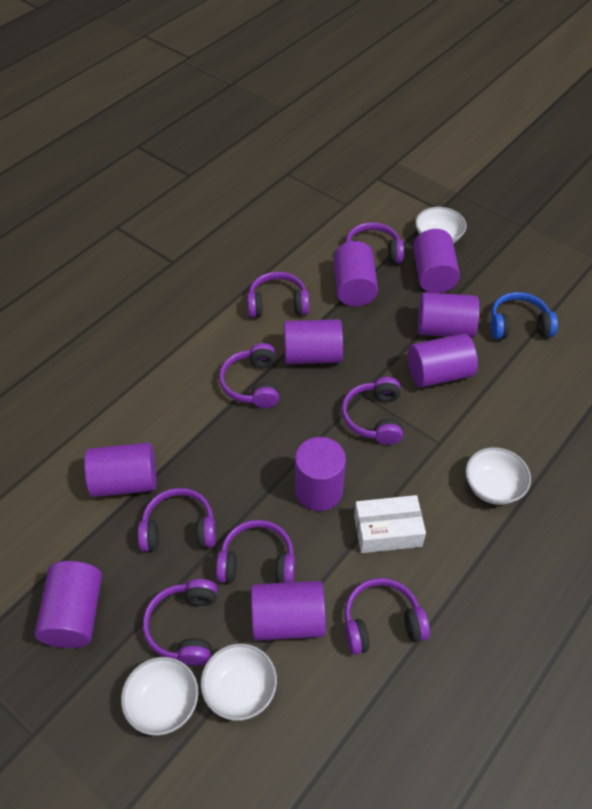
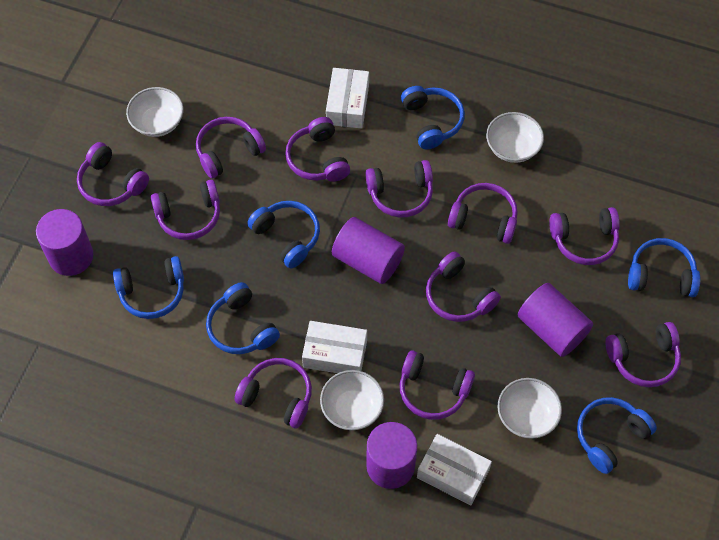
blue headphones: 1 -> 6
purple cylinder: 9 -> 4
purple headphones: 8 -> 11
white box: 1 -> 3

